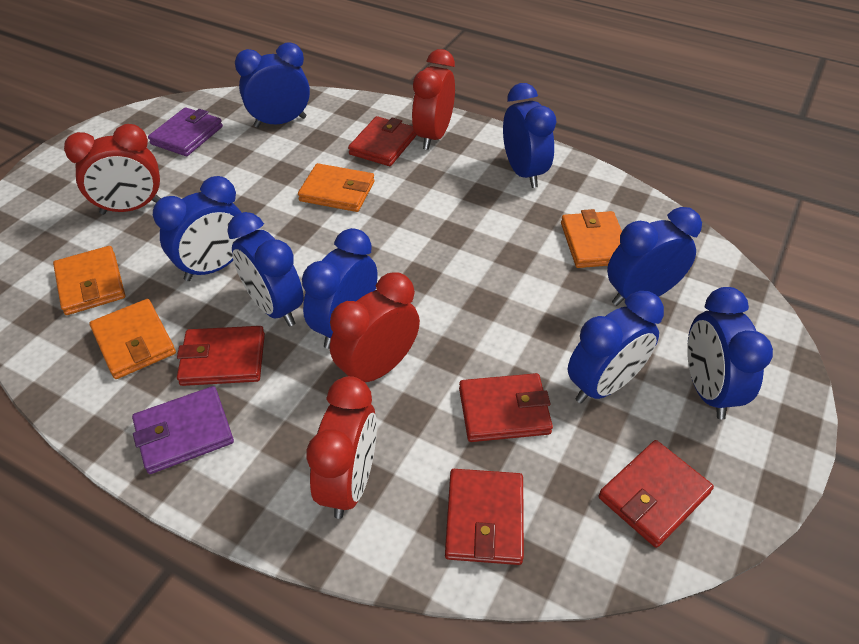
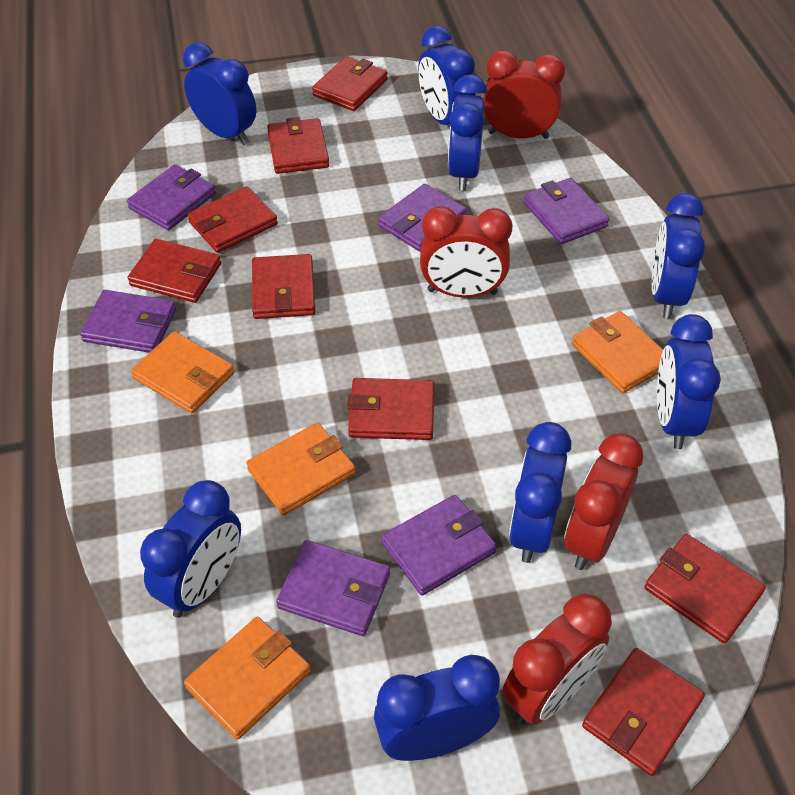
purple wallet: 2 -> 6
red wallet: 5 -> 8

